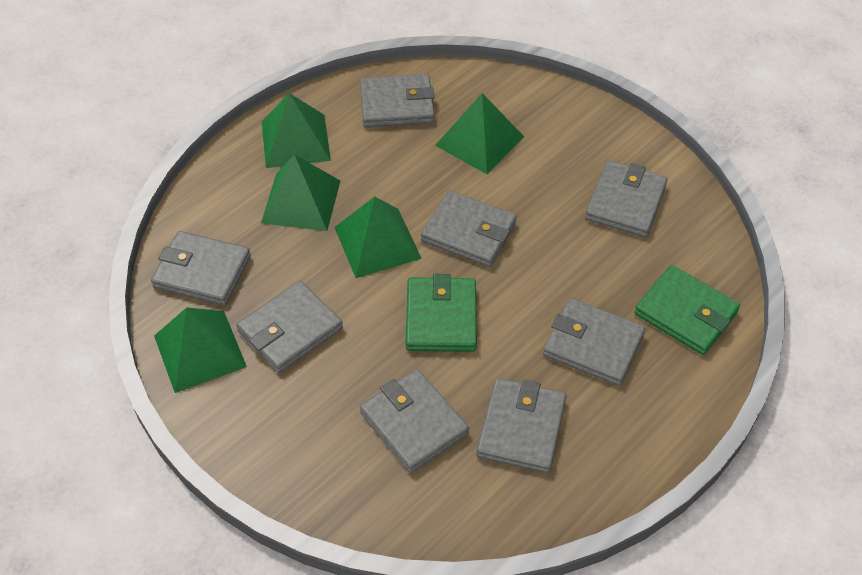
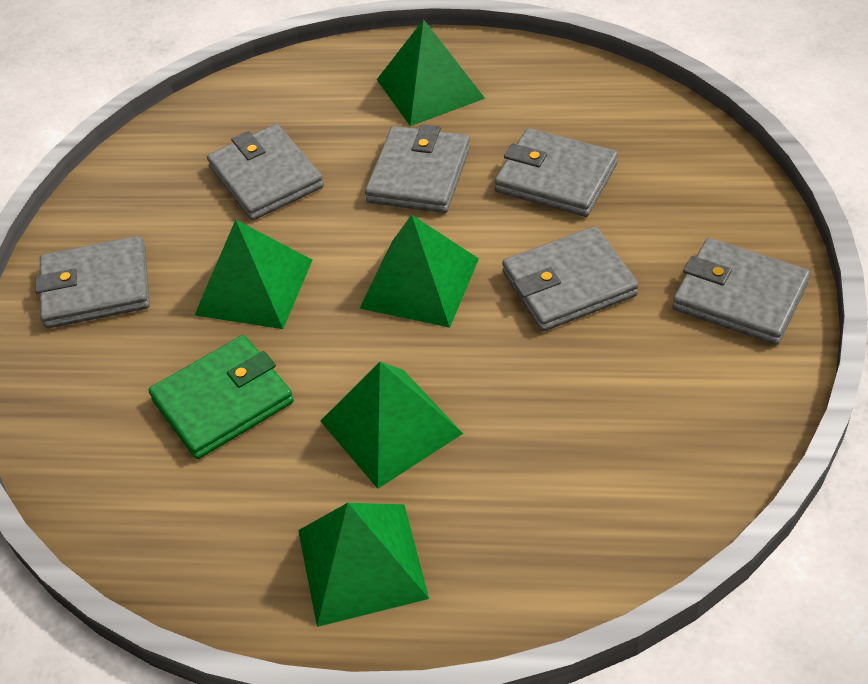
green wallet: 2 -> 1
grey wallet: 8 -> 6

